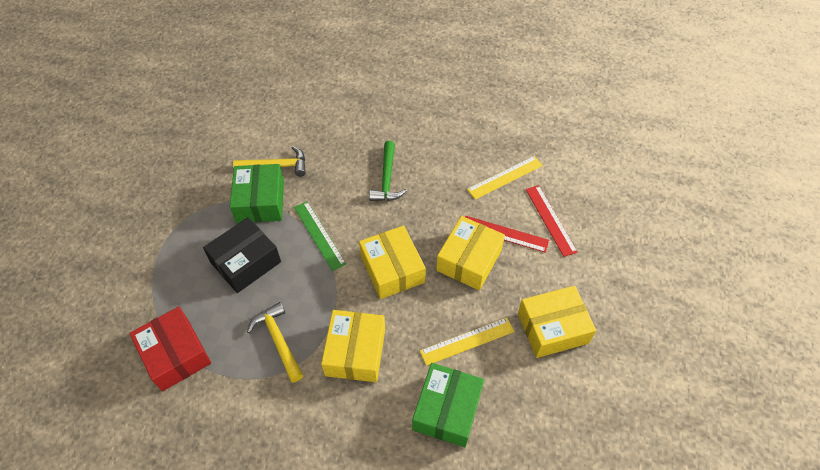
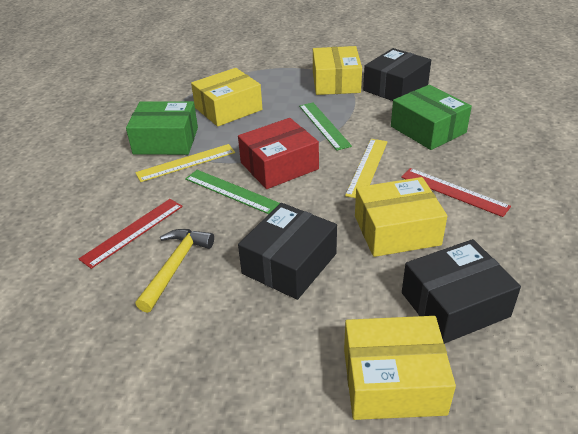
black box: 1 -> 3
green hammer: 1 -> 0
green ruler: 1 -> 2
yellow hammer: 2 -> 1

